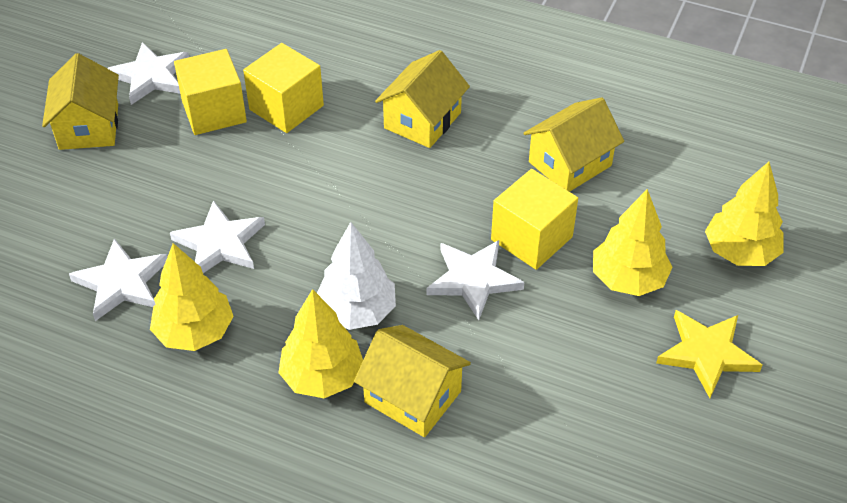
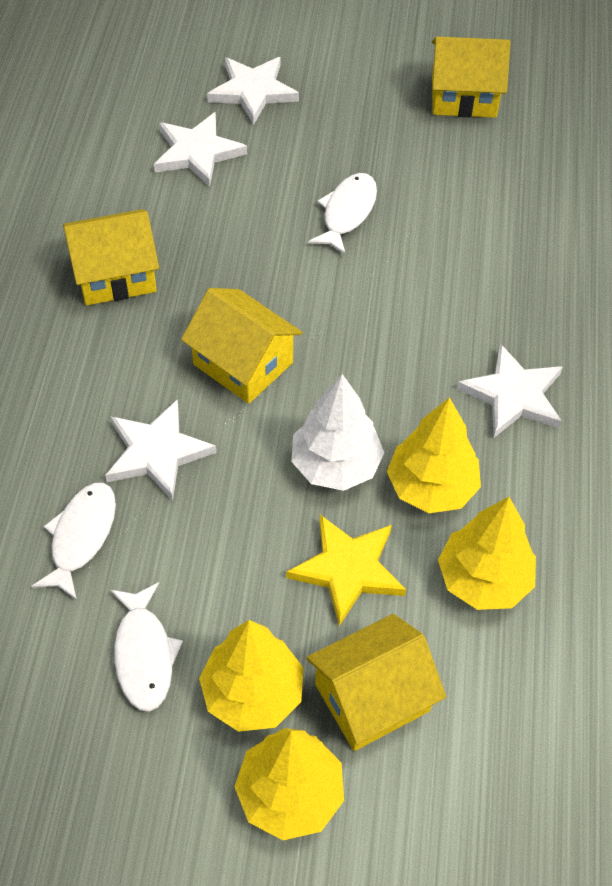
white fish: 0 -> 3
yellow cube: 3 -> 0

